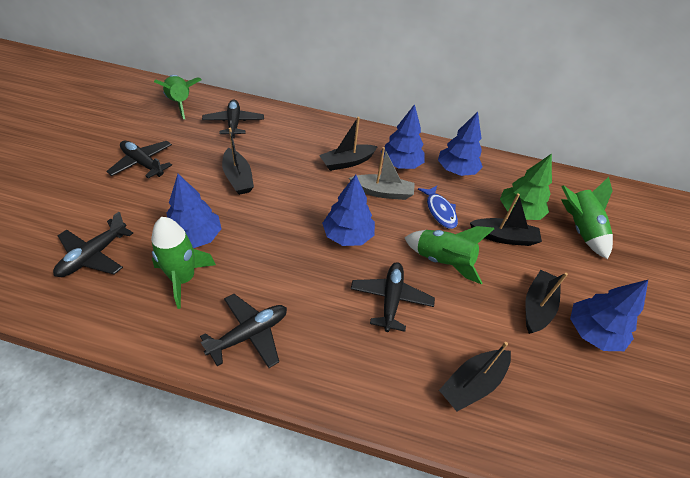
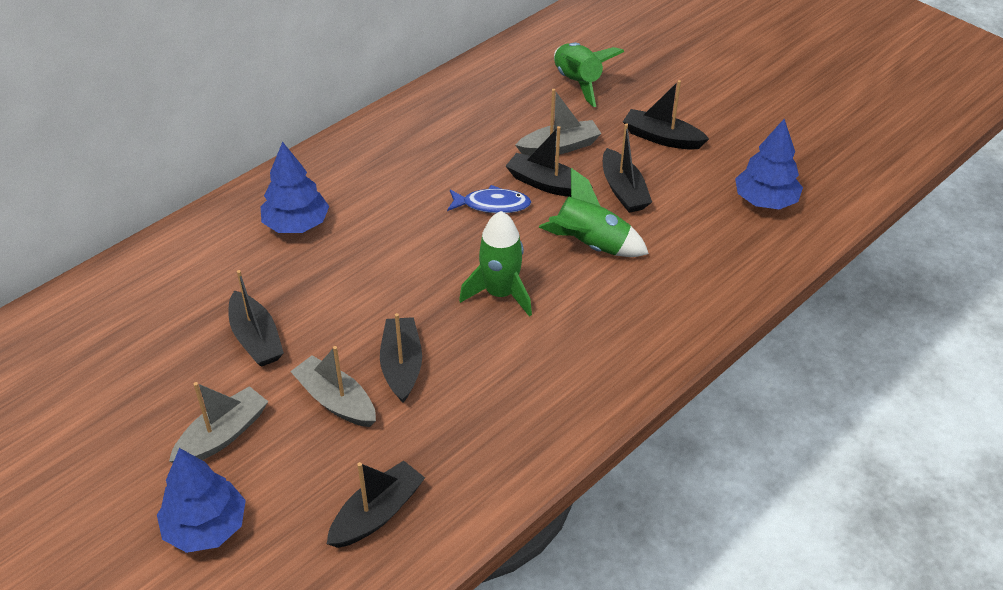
black boat: 5 -> 6
black plane: 5 -> 0
blue tree: 5 -> 3
green rocket: 4 -> 3
green tree: 1 -> 0
grey boat: 1 -> 3

